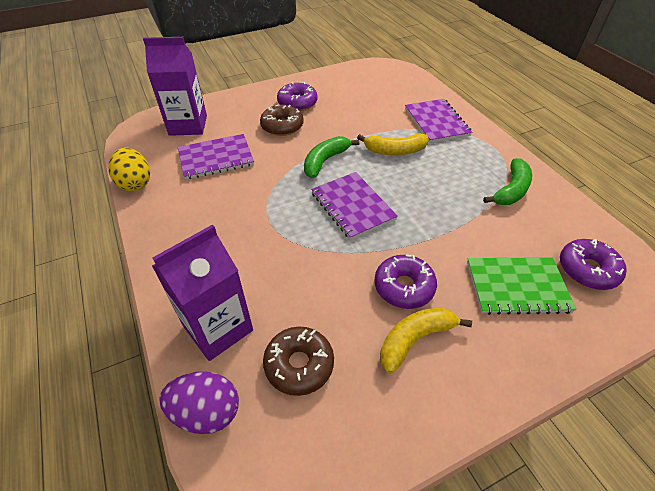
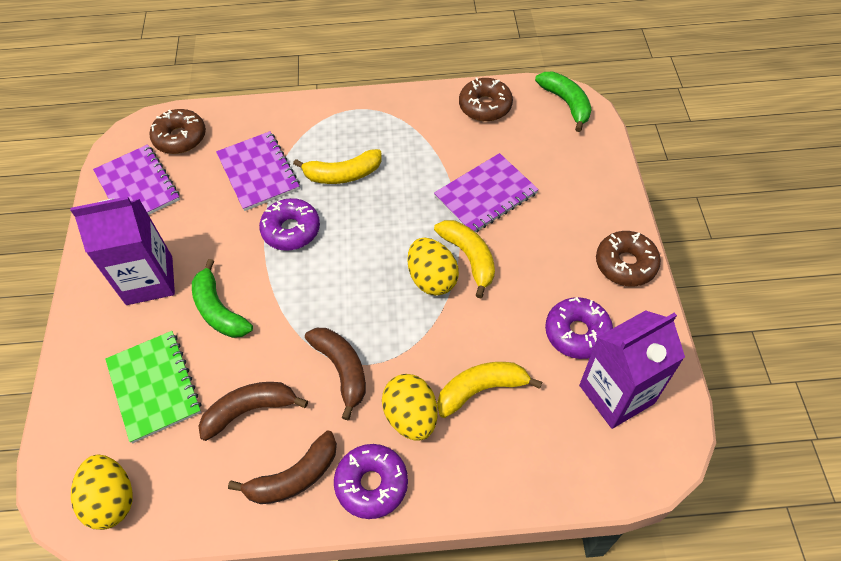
brown banana: 0 -> 3
brown donut: 2 -> 3
purple egg: 1 -> 0
yellow banana: 2 -> 3
yellow egg: 1 -> 3

